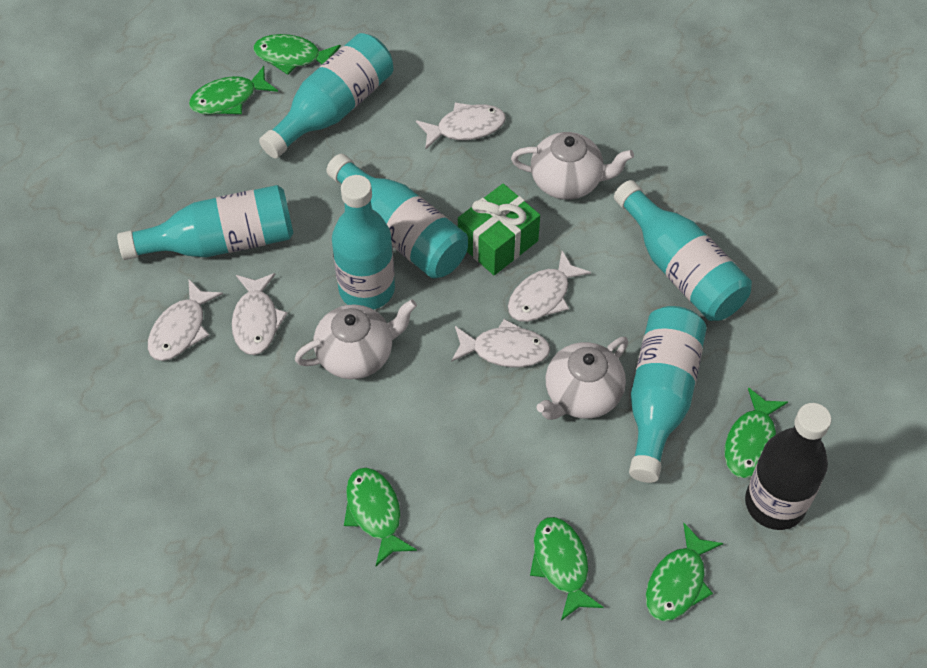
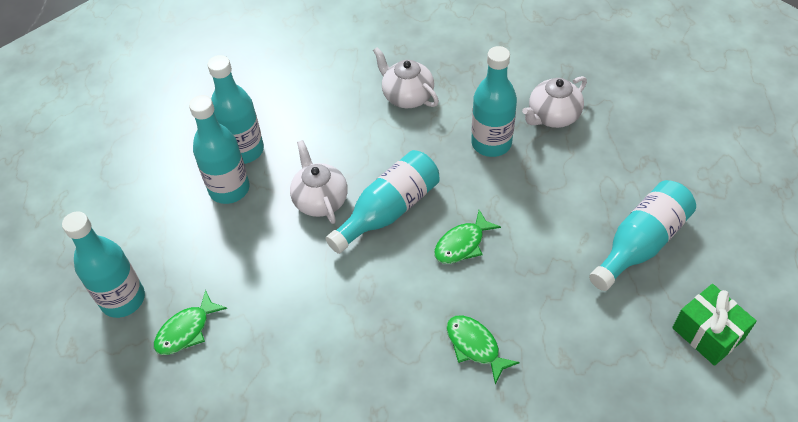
black bottle: 1 -> 0
green fish: 6 -> 3
white fish: 5 -> 0

